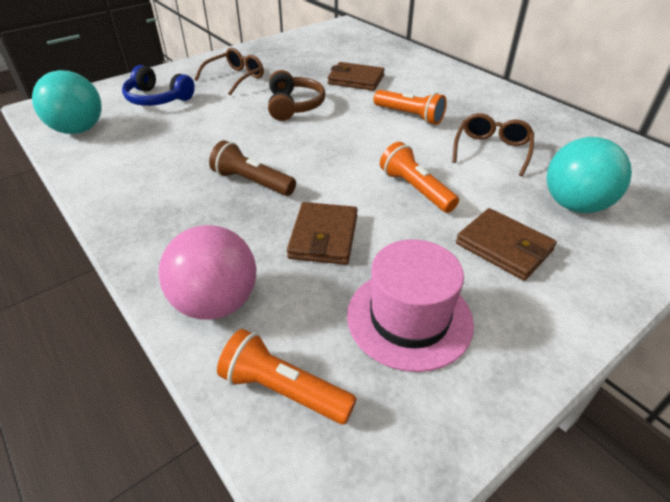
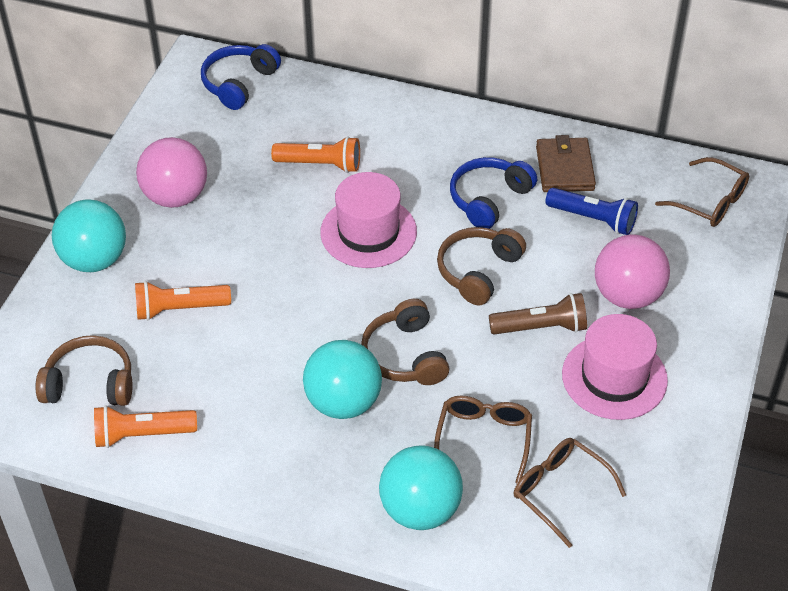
blue flashlight: 0 -> 1
blue headphones: 1 -> 2
brown glasses: 2 -> 3
brown headphones: 1 -> 3
brown wallet: 3 -> 1
pink ball: 1 -> 2
pink hat: 1 -> 2
turquoise ball: 2 -> 3

